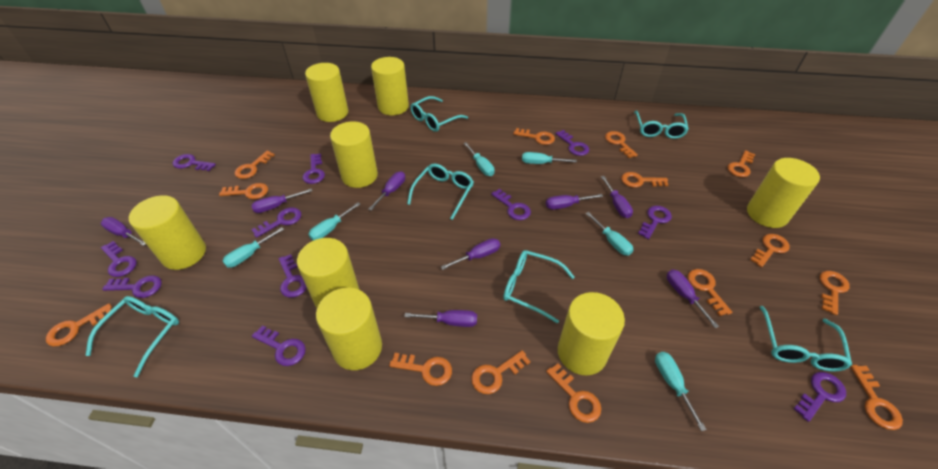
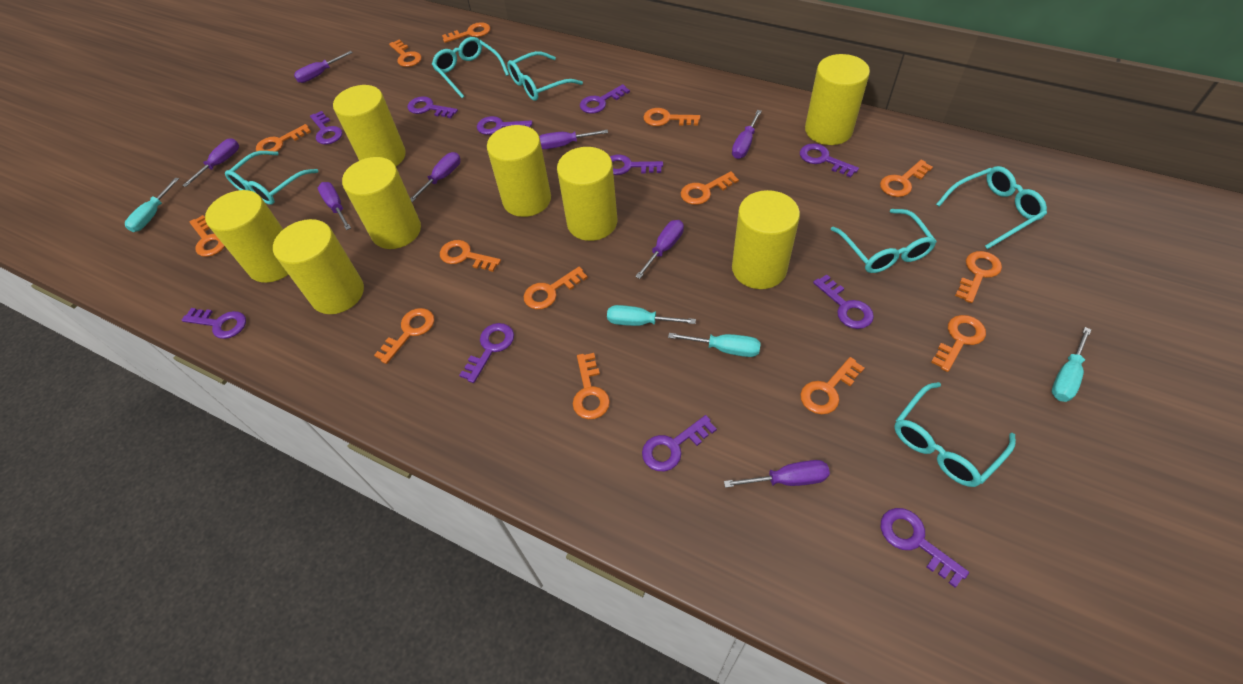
turquoise screwdriver: 6 -> 4

